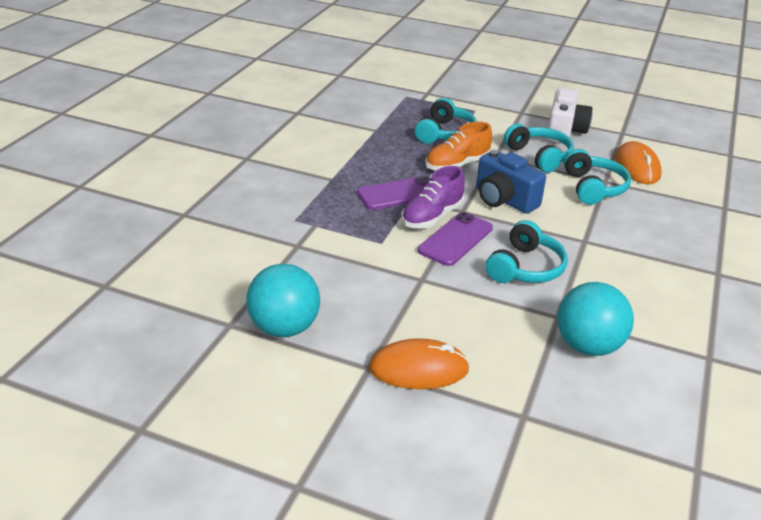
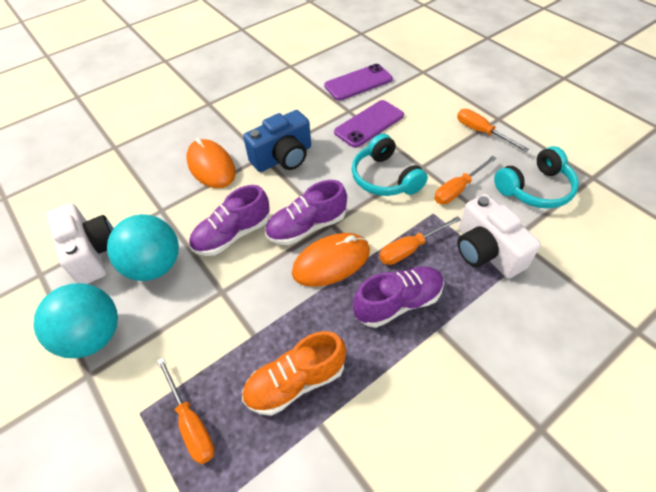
orange screwdriver: 0 -> 4
purple shoe: 1 -> 3
turquoise headphones: 4 -> 2
white camera: 1 -> 2

